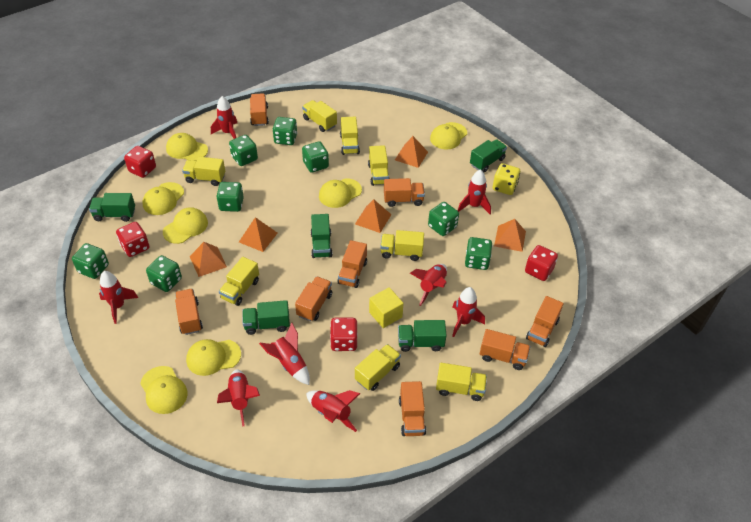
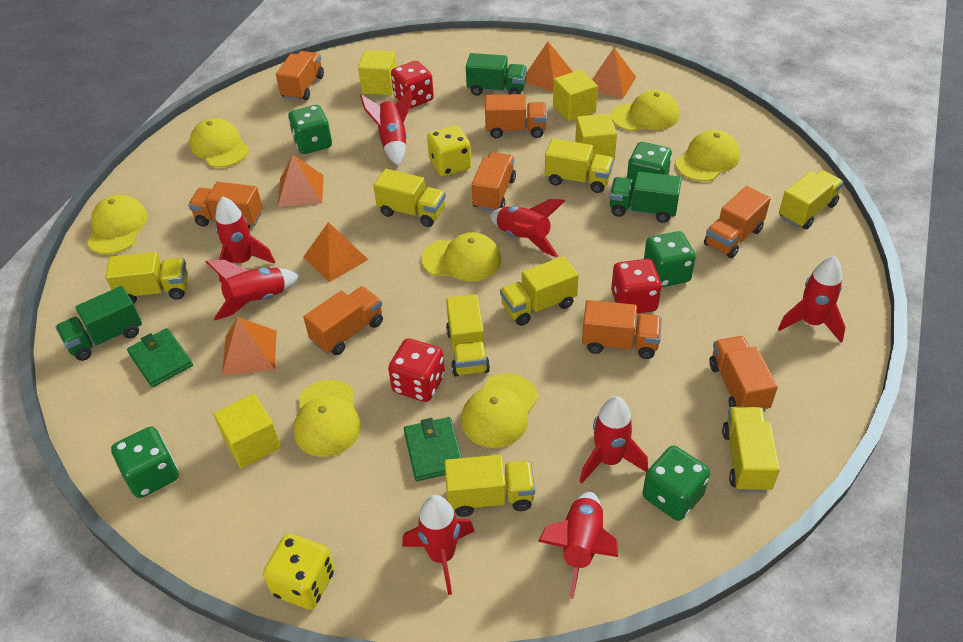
green dice: 8 -> 5
green truck: 5 -> 3
green wallet: 0 -> 2
red dice: 4 -> 3
yellow cube: 1 -> 4
yellow dice: 1 -> 2

